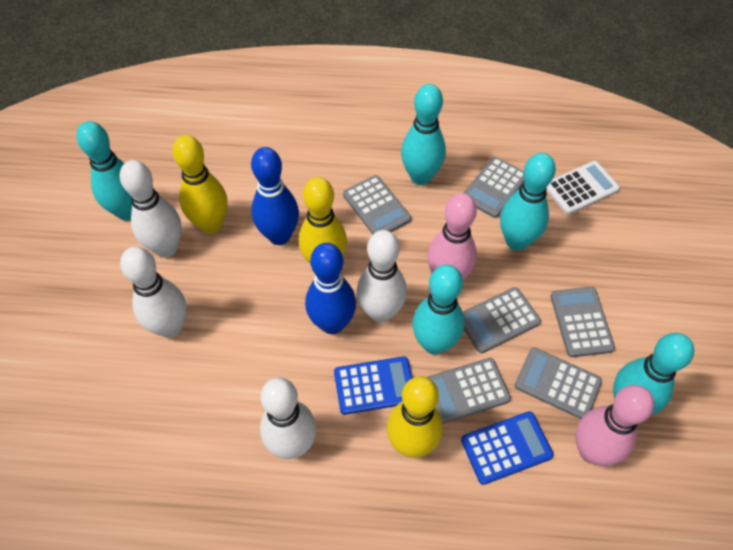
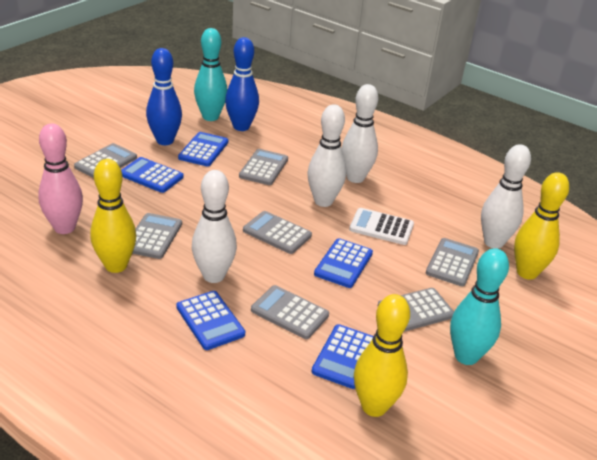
blue calculator: 2 -> 5
grey calculator: 6 -> 7
pink bowling pin: 2 -> 1
turquoise bowling pin: 5 -> 2

